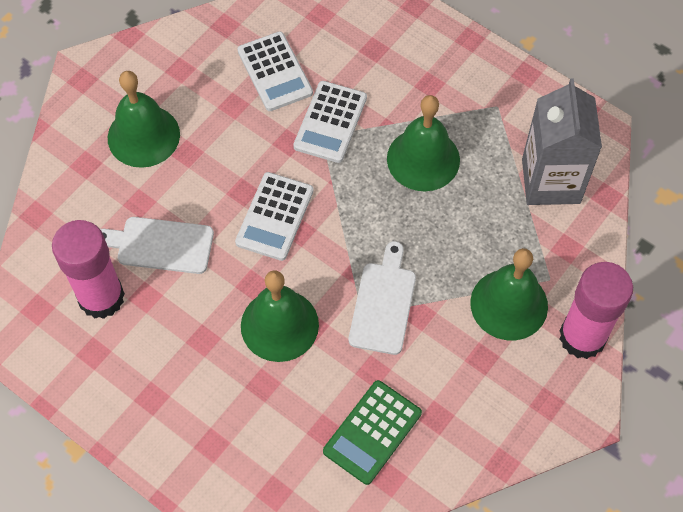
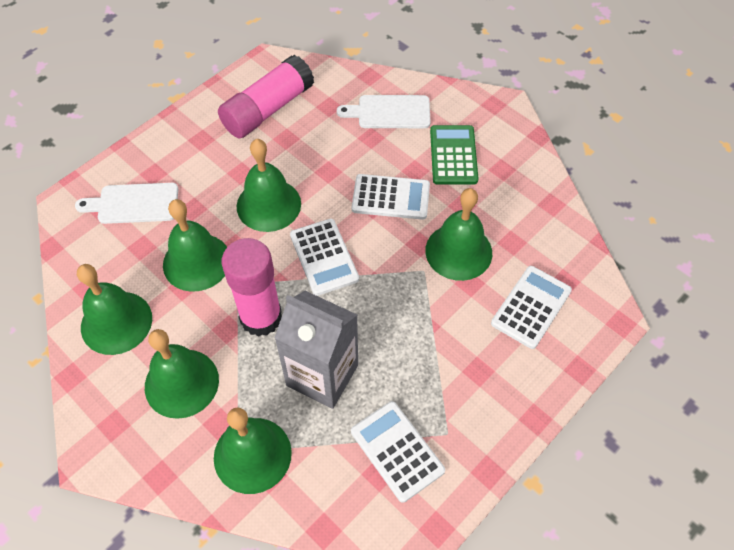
green bell: 4 -> 6
white calculator: 3 -> 4

